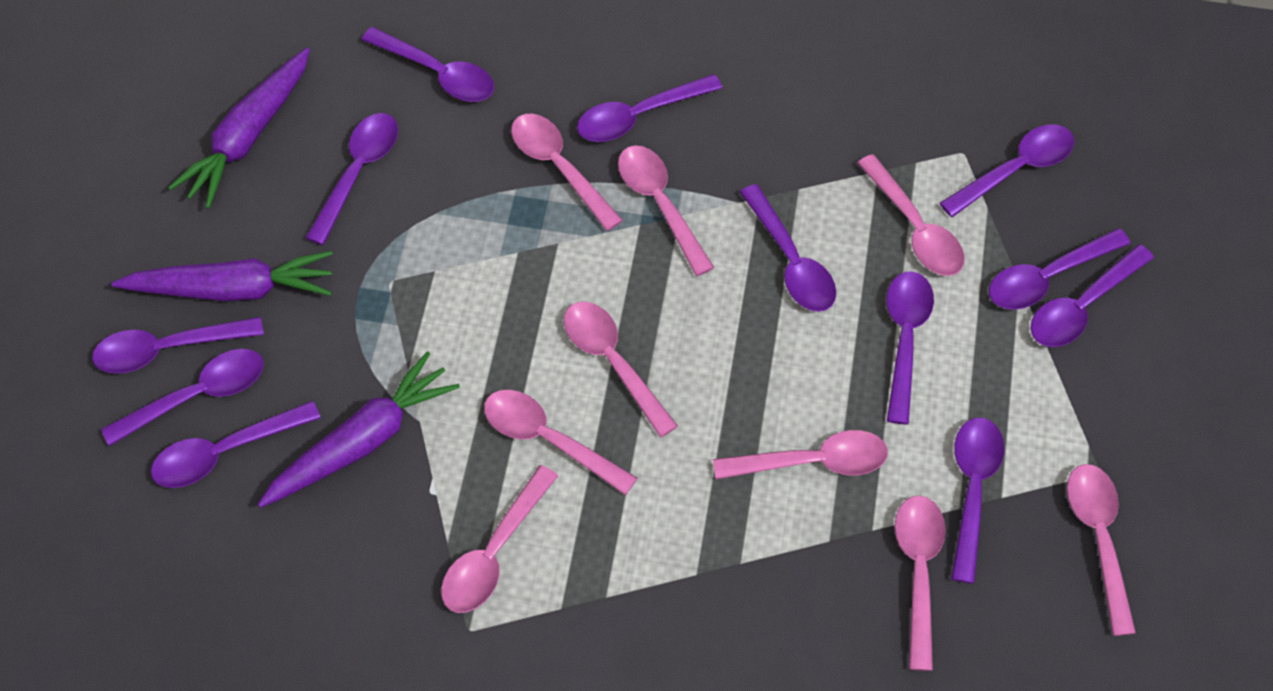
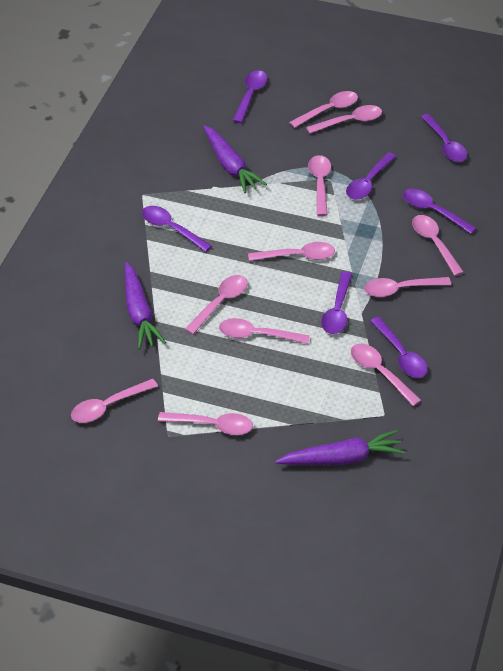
pink spoon: 9 -> 11
purple spoon: 12 -> 7

